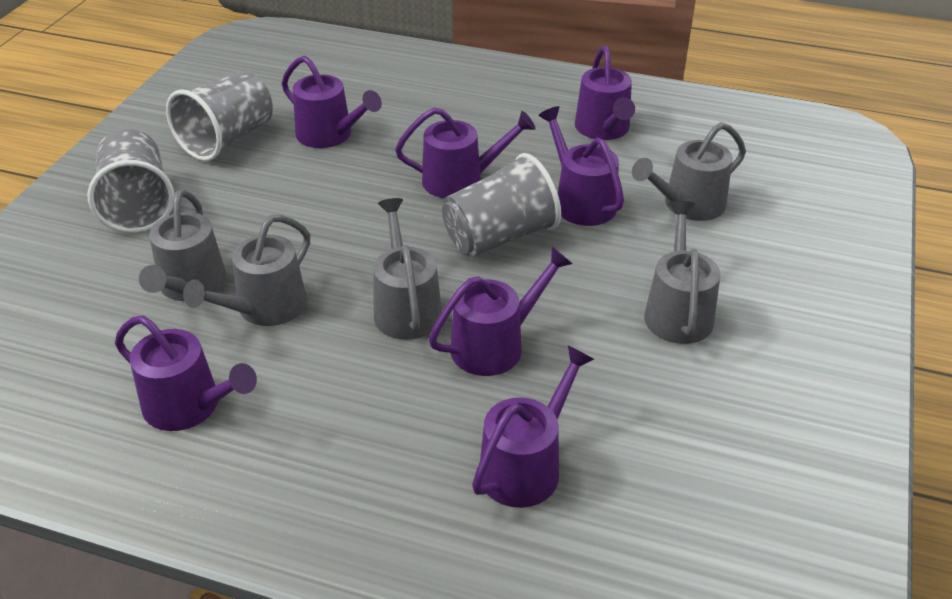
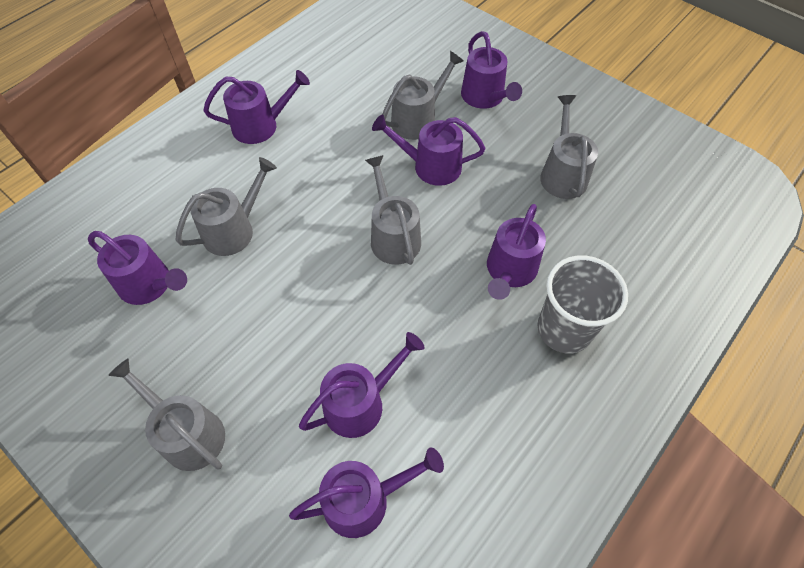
grey cup: 3 -> 1

